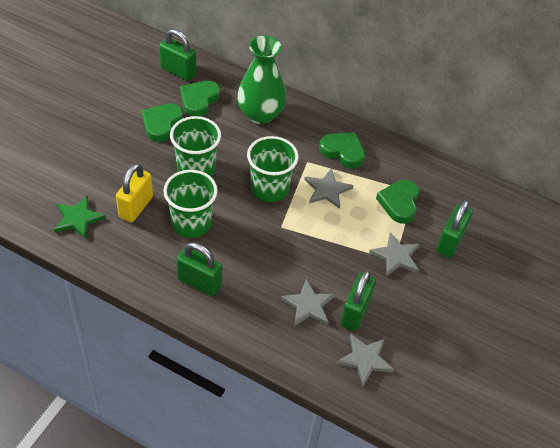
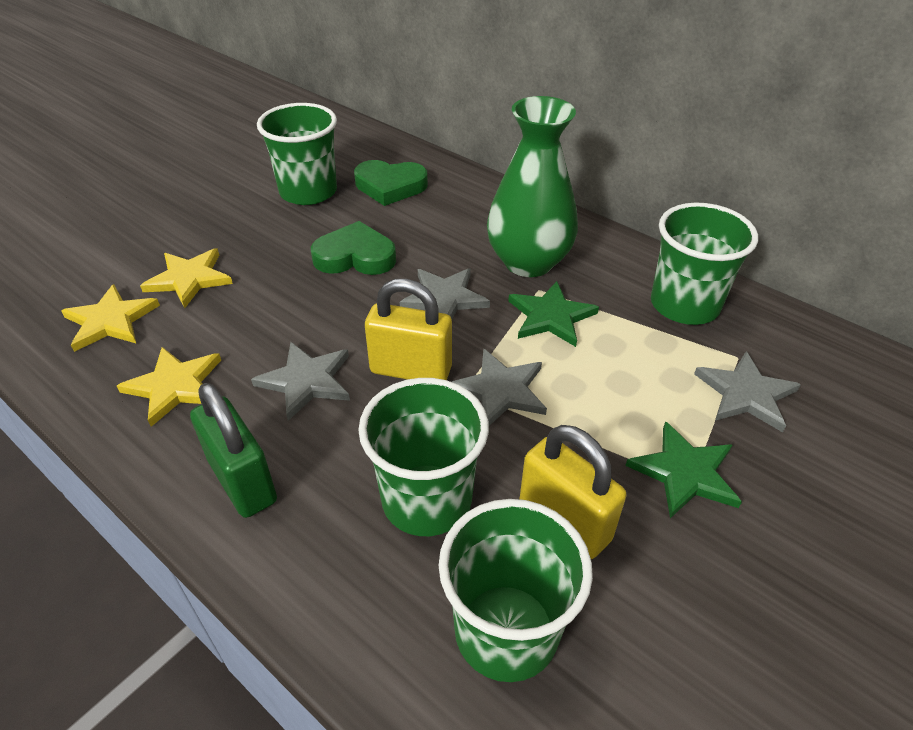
green cup: 3 -> 4
green heart: 4 -> 2
green padlock: 4 -> 1
green star: 1 -> 2
yellow padlock: 1 -> 2
yellow star: 0 -> 3

